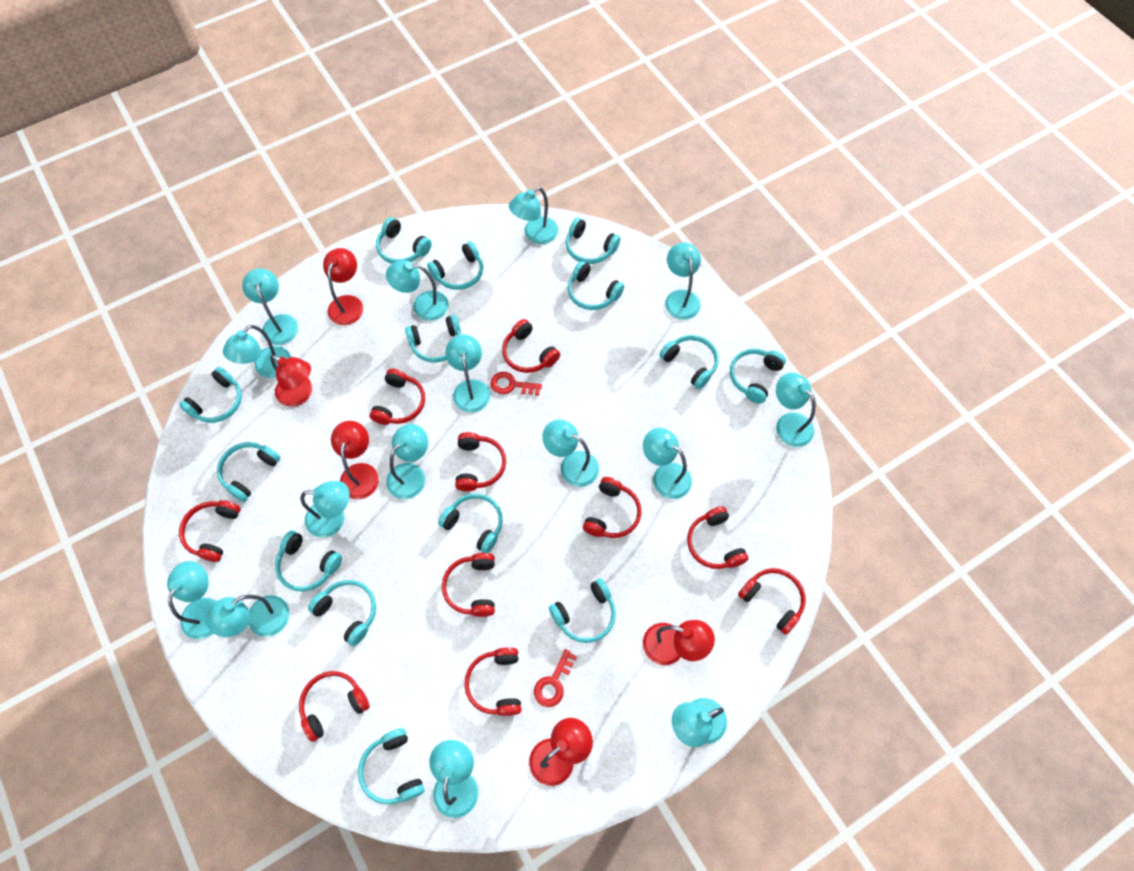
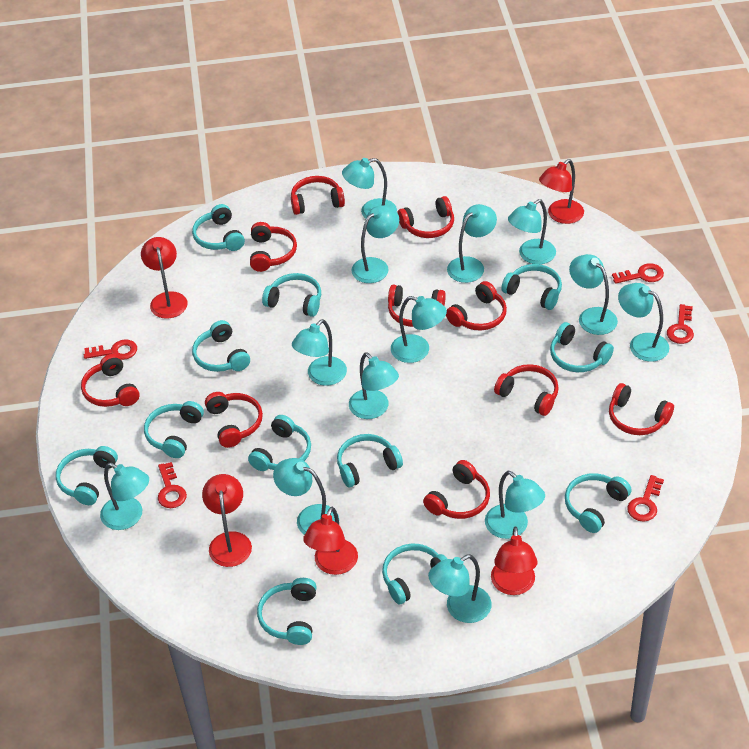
red key: 2 -> 5
turquoise headphones: 14 -> 12
turquoise lamp: 15 -> 13

